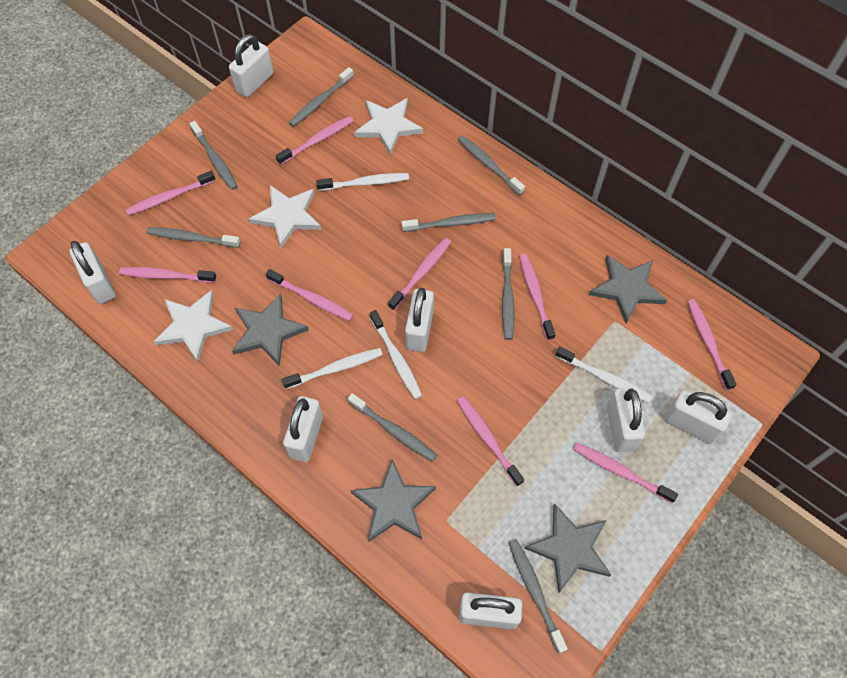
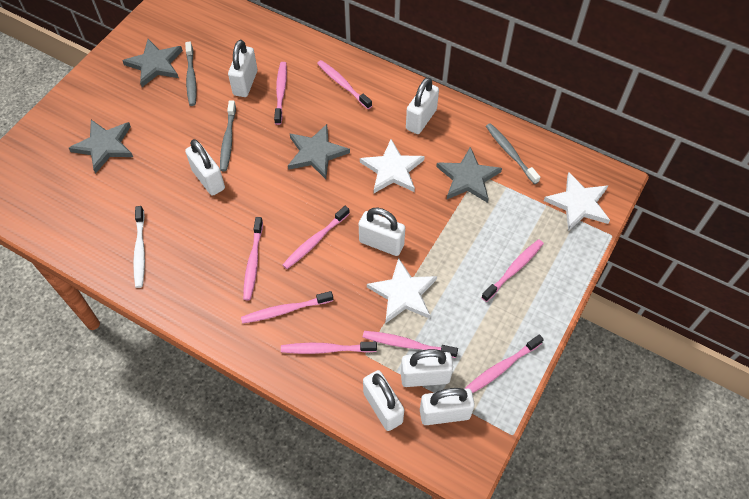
grey toothbrush: 8 -> 3
white toothbrush: 4 -> 1

